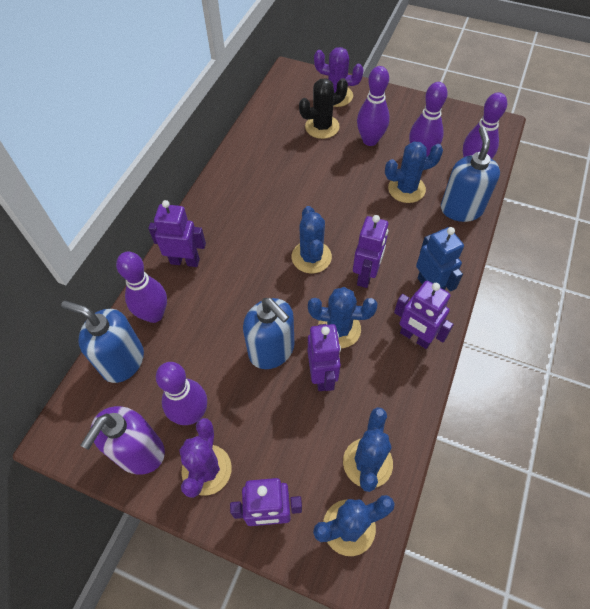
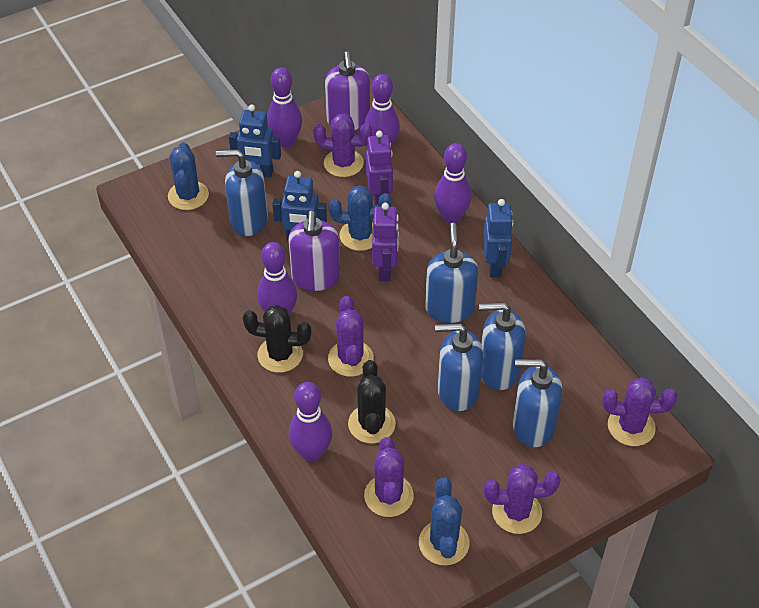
black cactus: 1 -> 2
blue cactus: 5 -> 3
blue robot: 1 -> 3
blue soap dispenser: 3 -> 5
purple cactus: 2 -> 5
purple robot: 5 -> 2
purple soap dispenser: 1 -> 2

